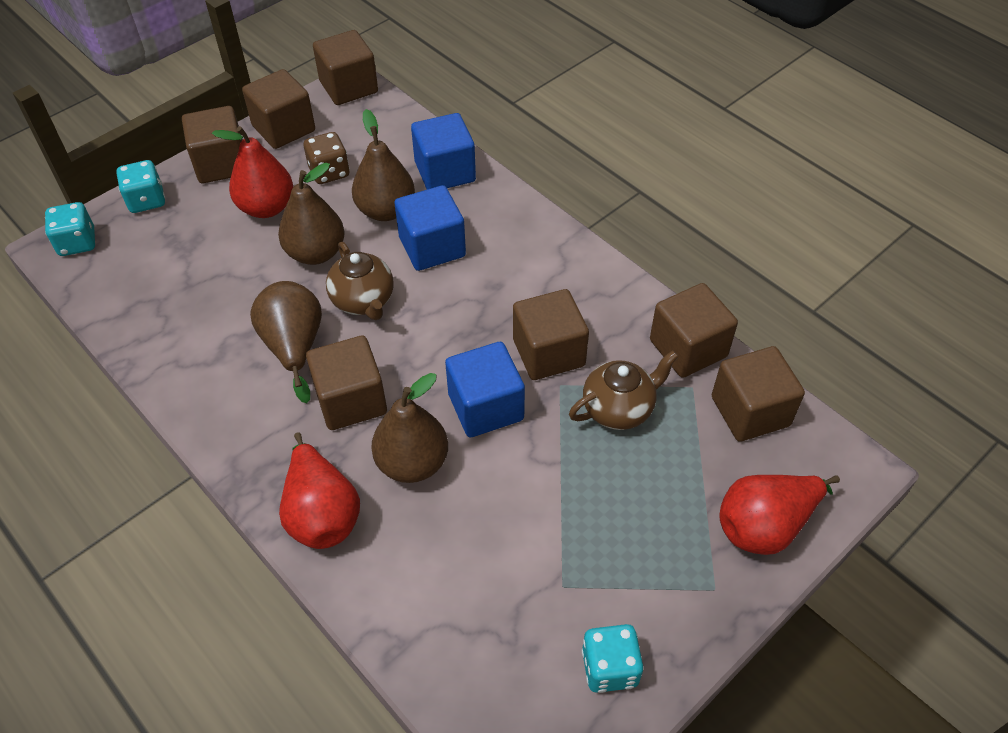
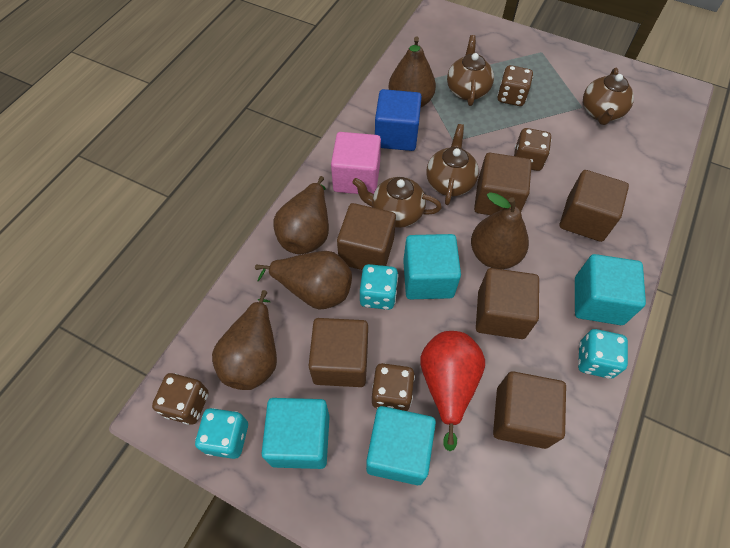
blue cube: 3 -> 1
brown cube: 7 -> 6
brown dice: 1 -> 4
brown pear: 4 -> 5
brown teapot: 2 -> 4
pink cube: 0 -> 1
red pear: 3 -> 1
turquoise cube: 0 -> 4

